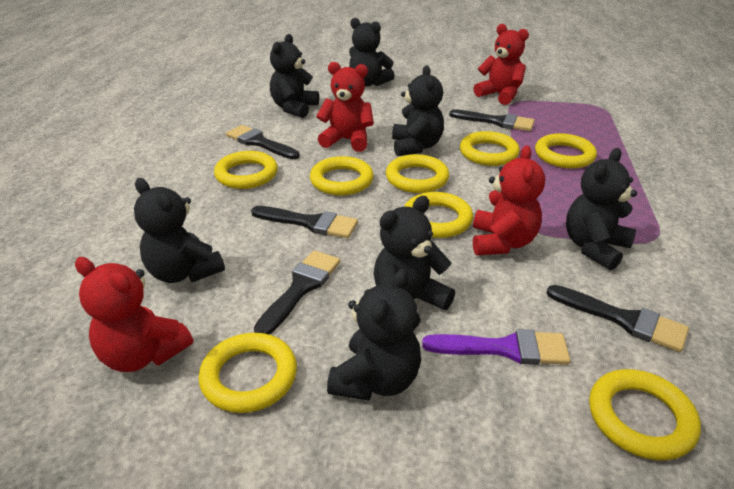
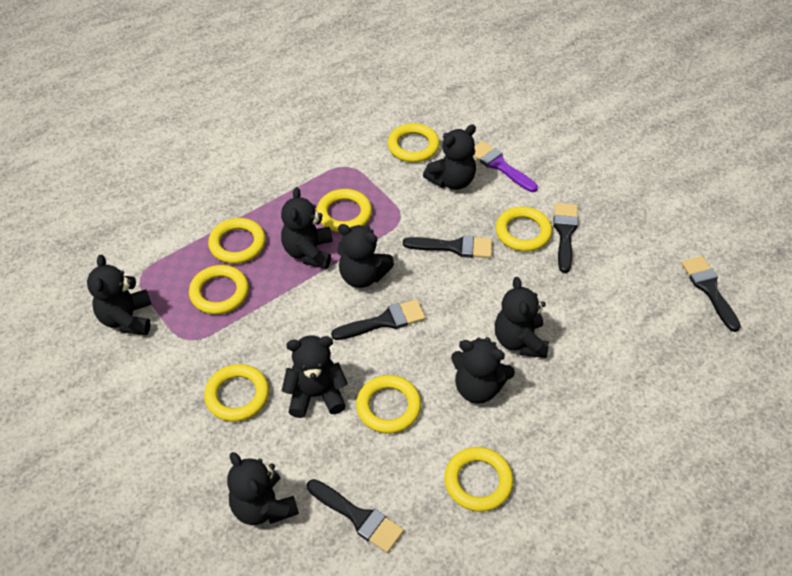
black teddy bear: 7 -> 8
red teddy bear: 4 -> 0

